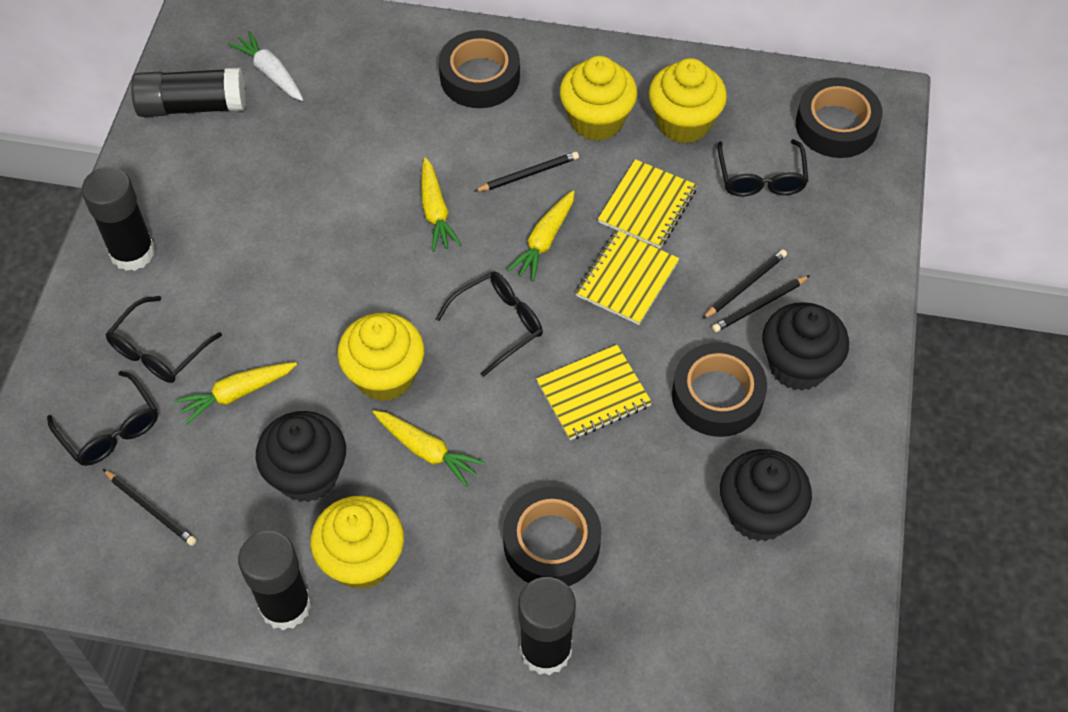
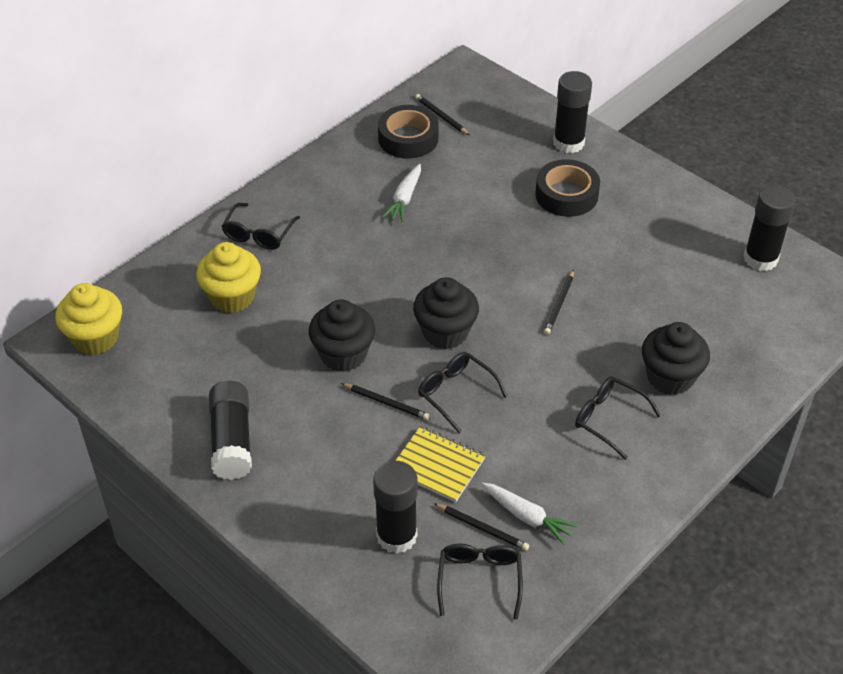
black tape: 4 -> 2
white carrot: 1 -> 2
yellow carrot: 4 -> 0
yellow cupcake: 4 -> 2
yellow notebook: 3 -> 1

